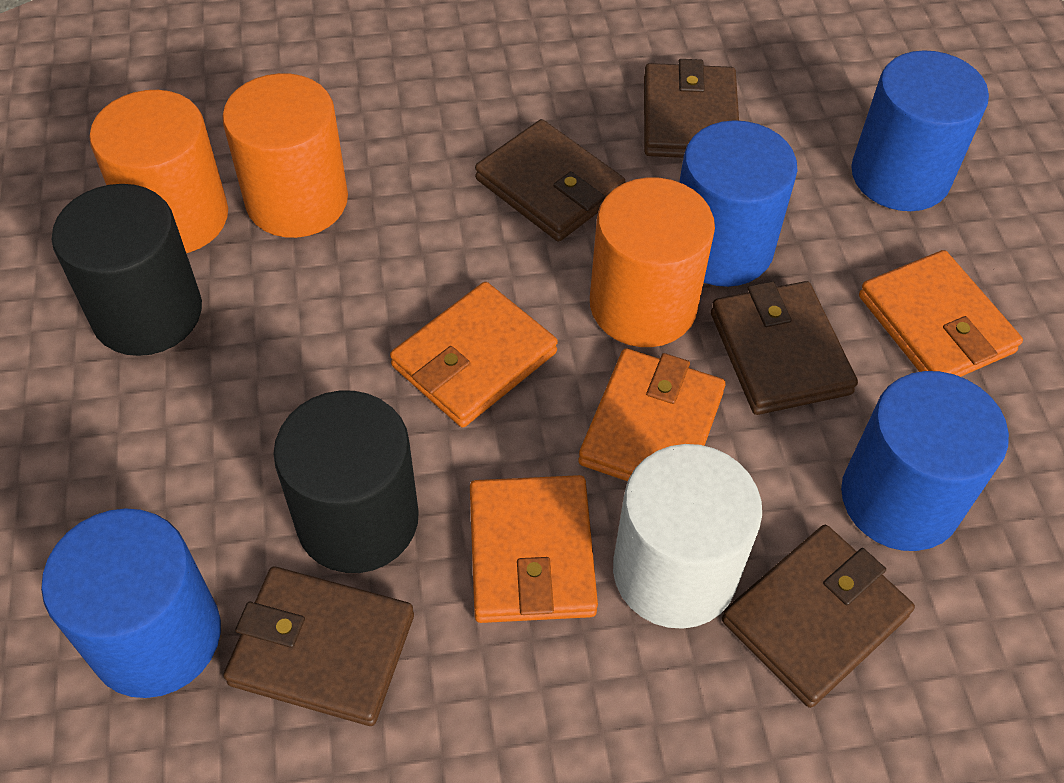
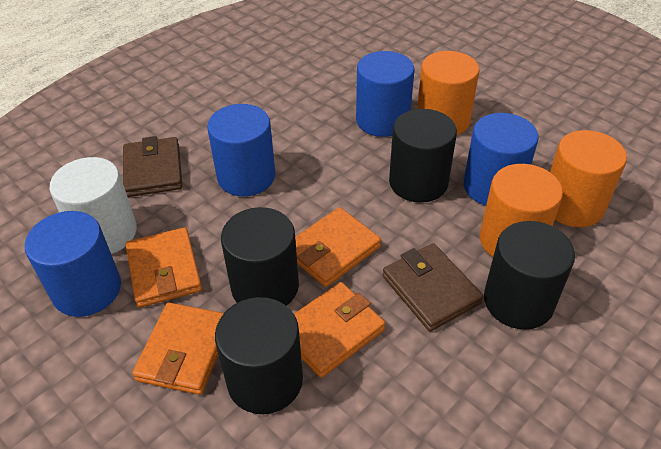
black cylinder: 2 -> 4
brown wallet: 5 -> 2

